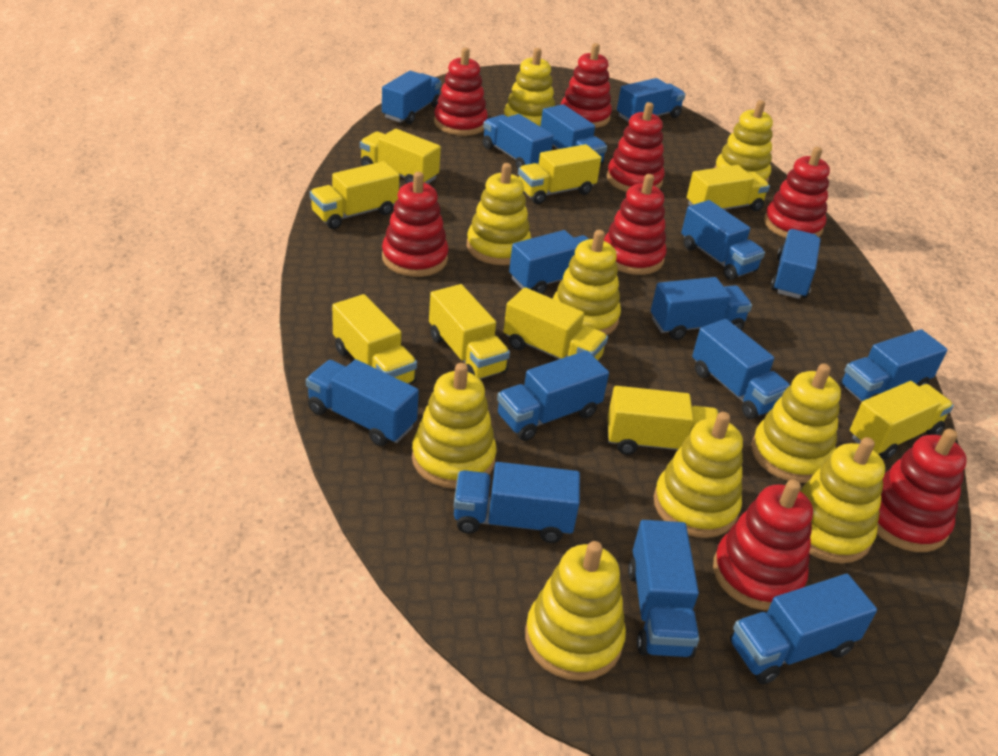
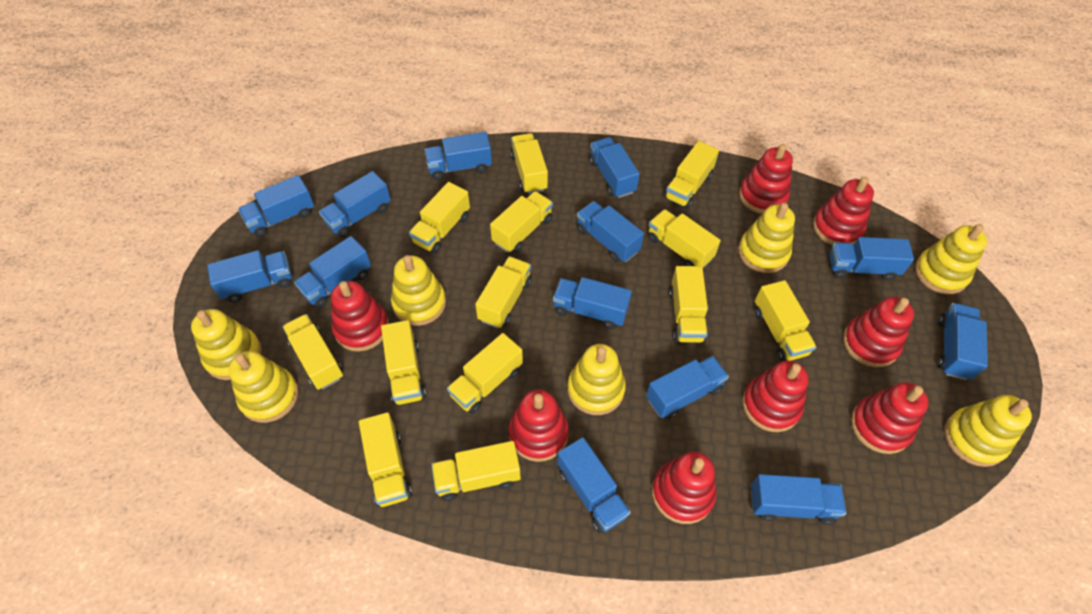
blue truck: 15 -> 13
yellow stacking toy: 9 -> 7
yellow truck: 9 -> 13

